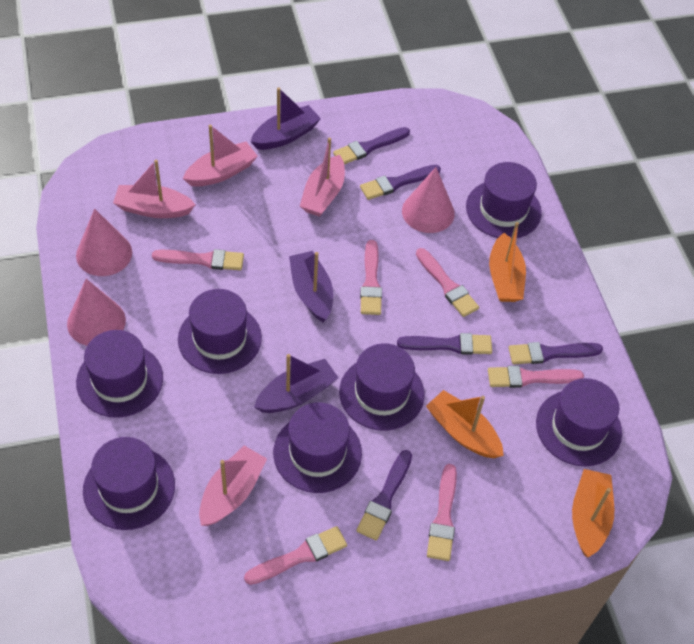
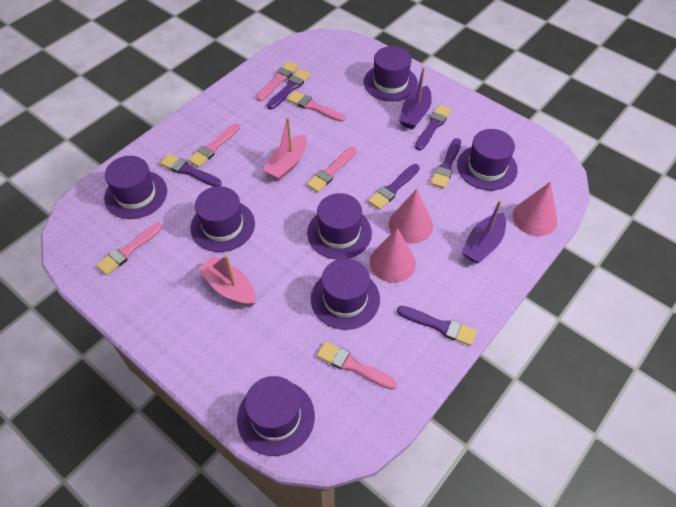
orange boat: 3 -> 0
pink boat: 4 -> 2
purple boat: 3 -> 2
purple brush: 5 -> 6

